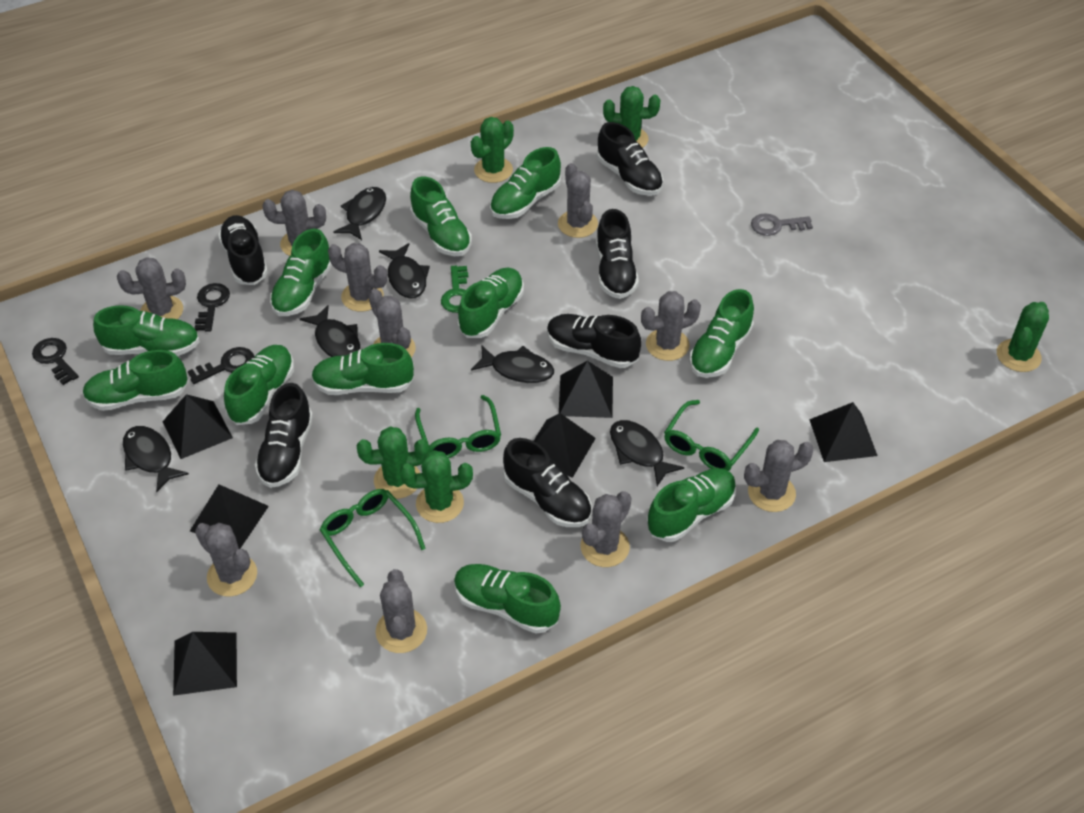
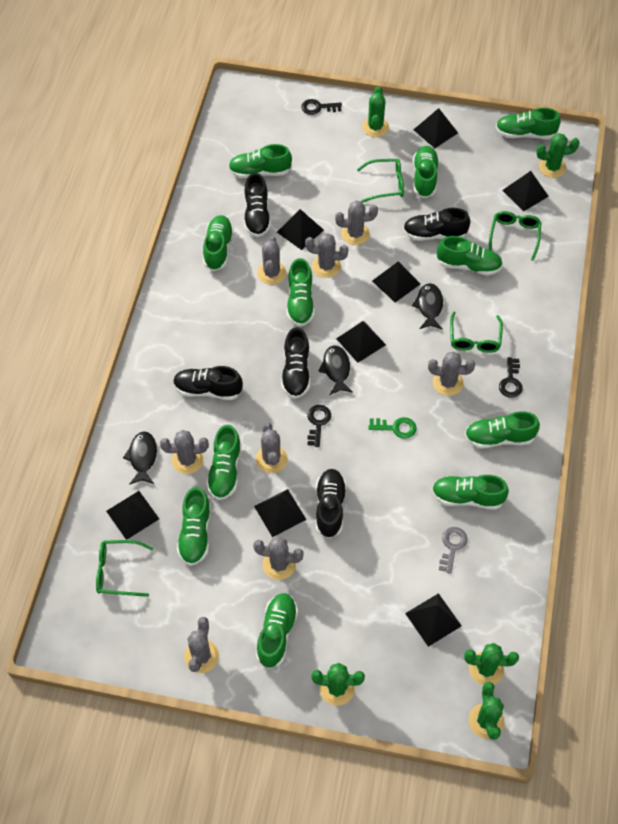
black fish: 6 -> 3
black pyramid: 6 -> 8
black shoe: 6 -> 5
green glasses: 3 -> 4
grey cactus: 10 -> 8

